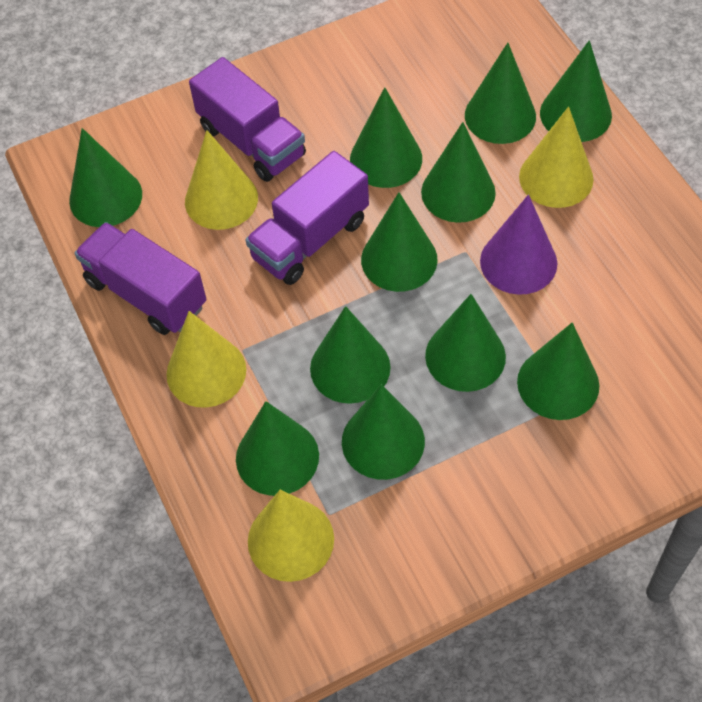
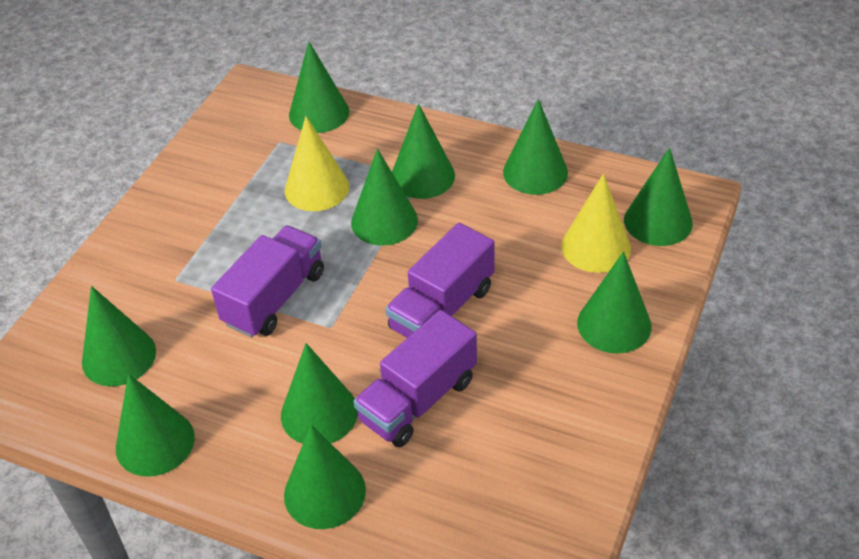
green cone: 11 -> 10
purple cone: 1 -> 0
yellow cone: 4 -> 2

